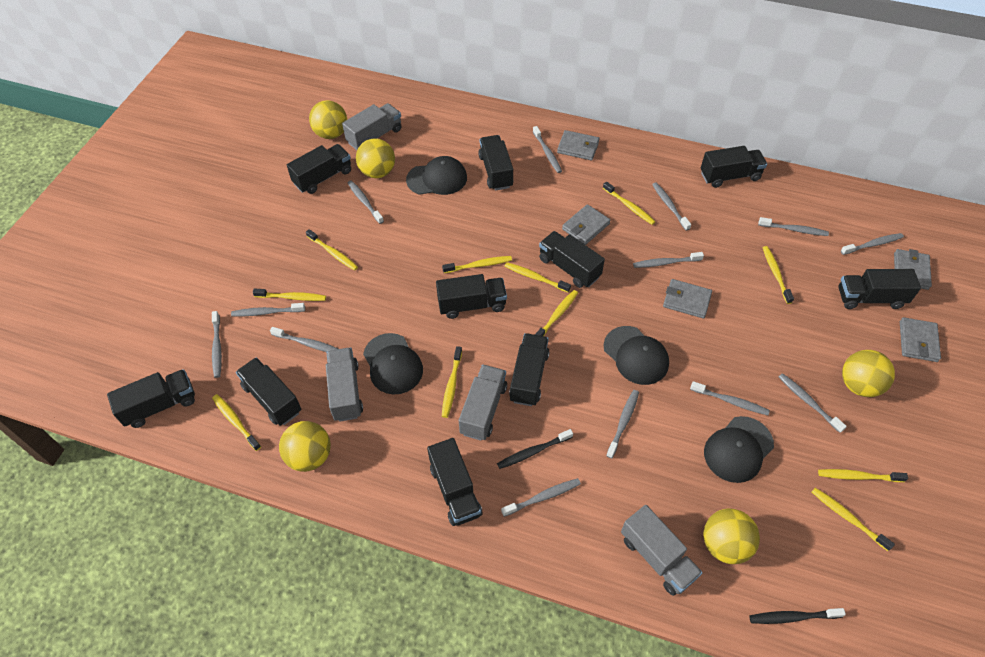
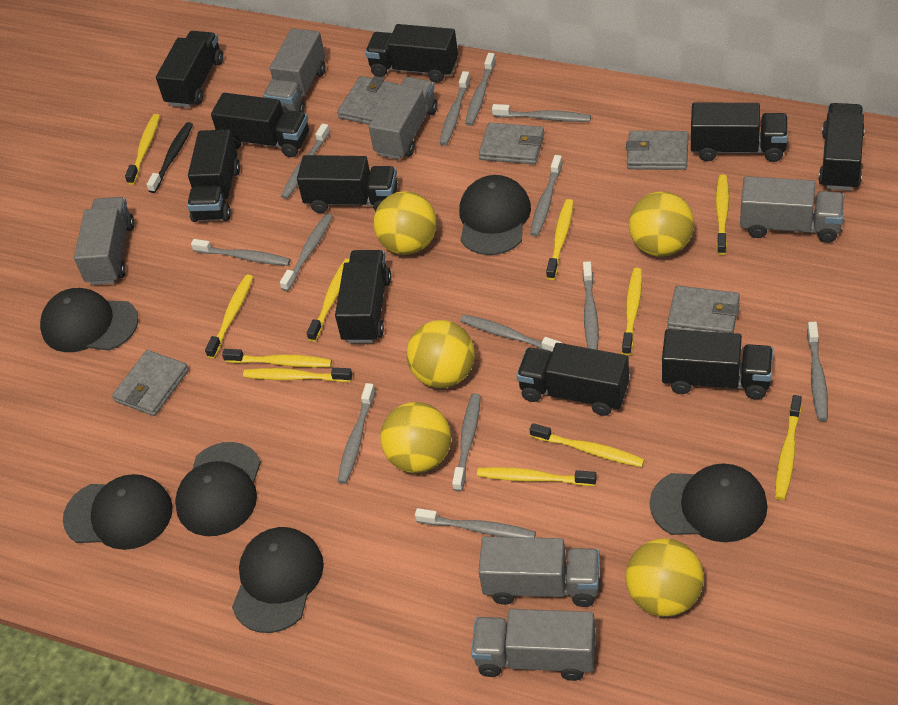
black cap: 4 -> 6
black toothbrush: 2 -> 1
grey truck: 4 -> 6

